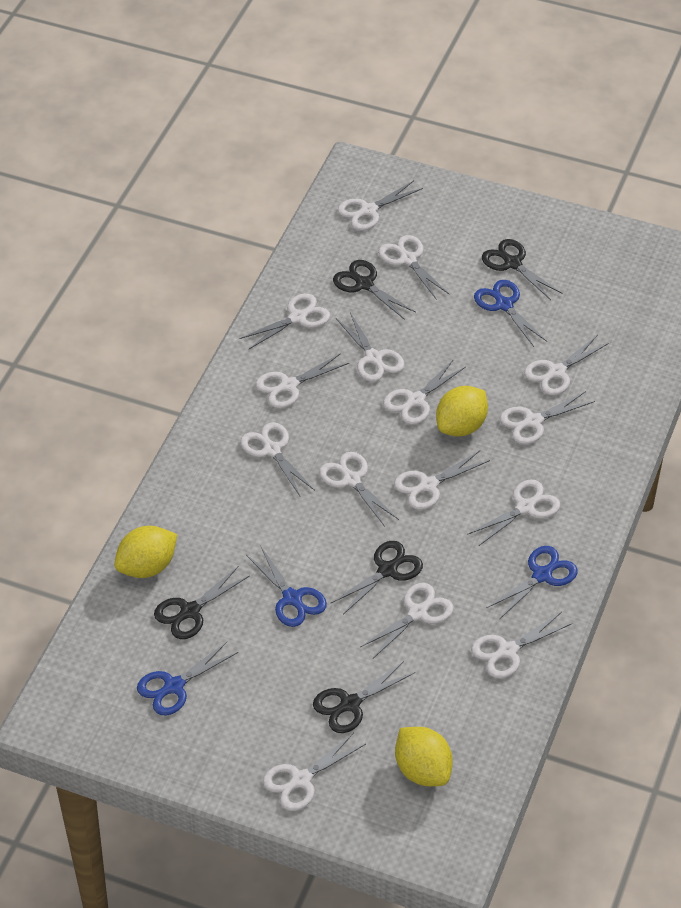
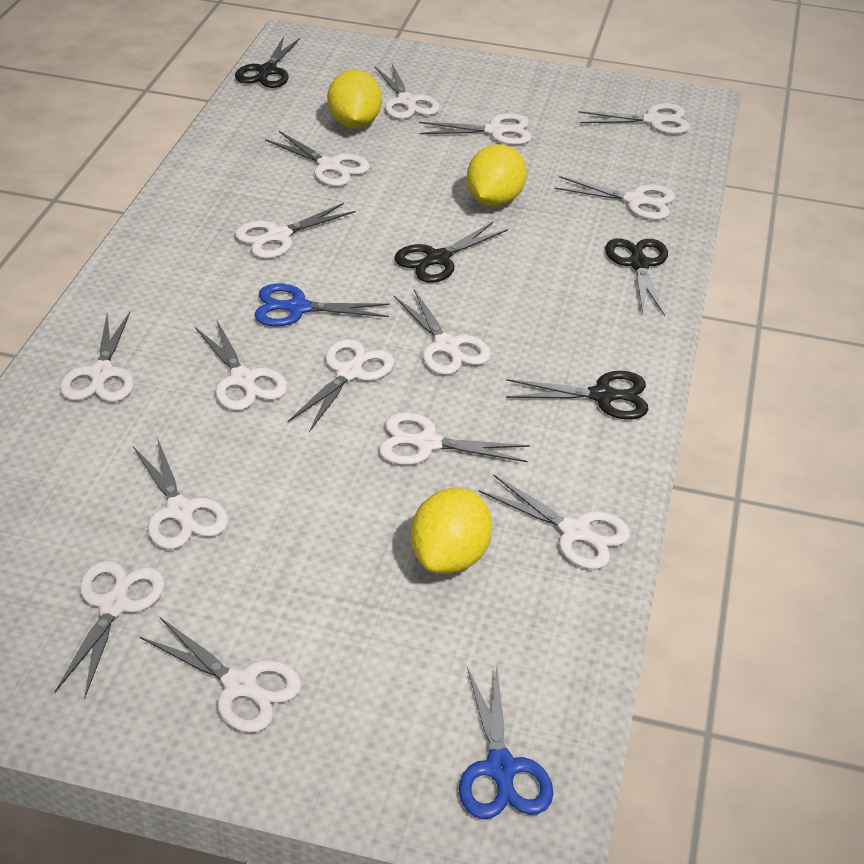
black scissors: 5 -> 4
blue scissors: 4 -> 2

